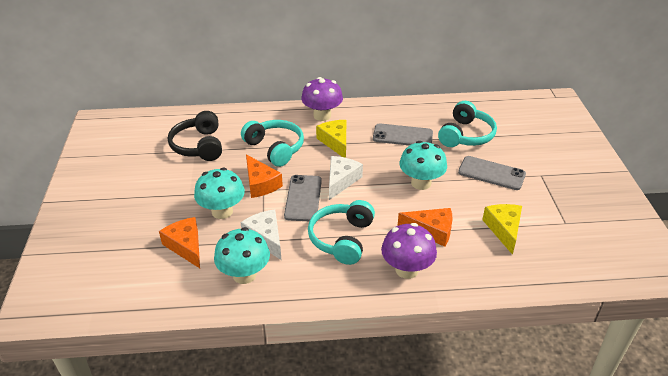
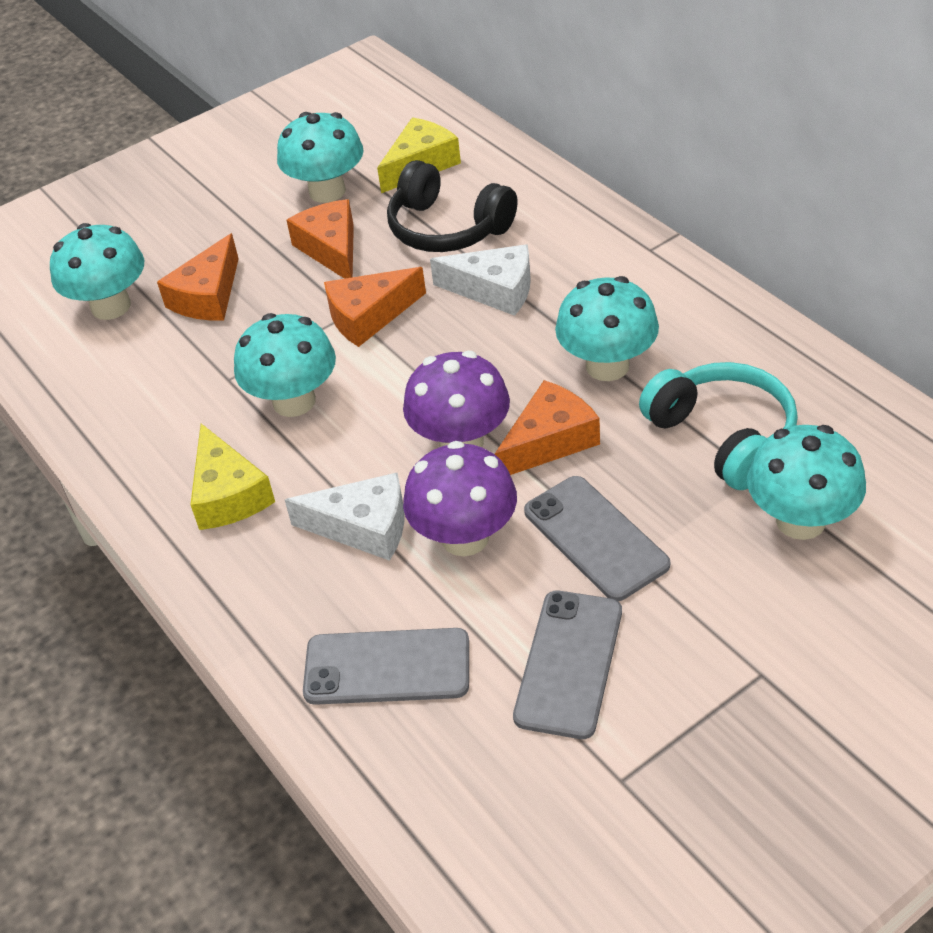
orange cheese: 3 -> 4
turquoise headphones: 3 -> 1
turquoise mushroom: 3 -> 5

